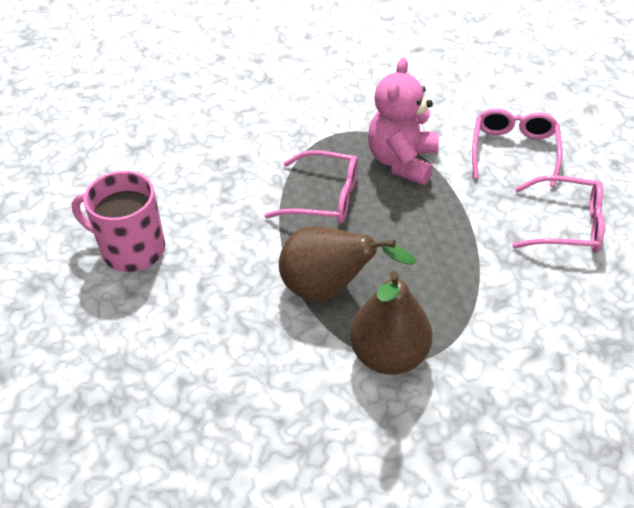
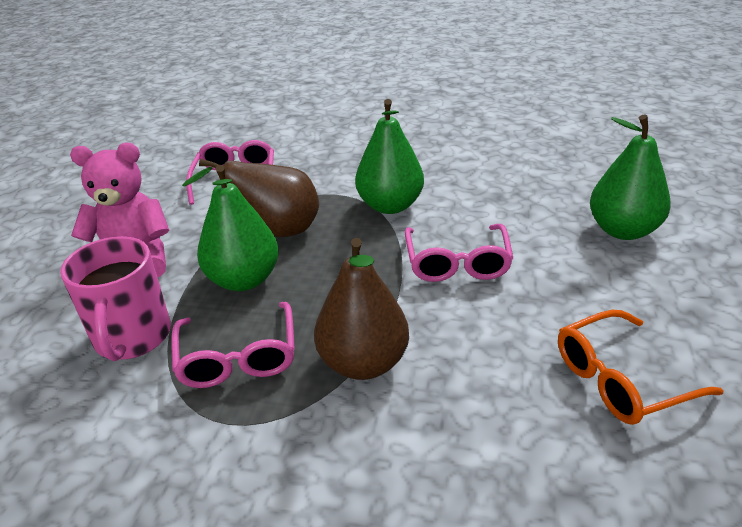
green pear: 0 -> 3
orange glasses: 0 -> 1

